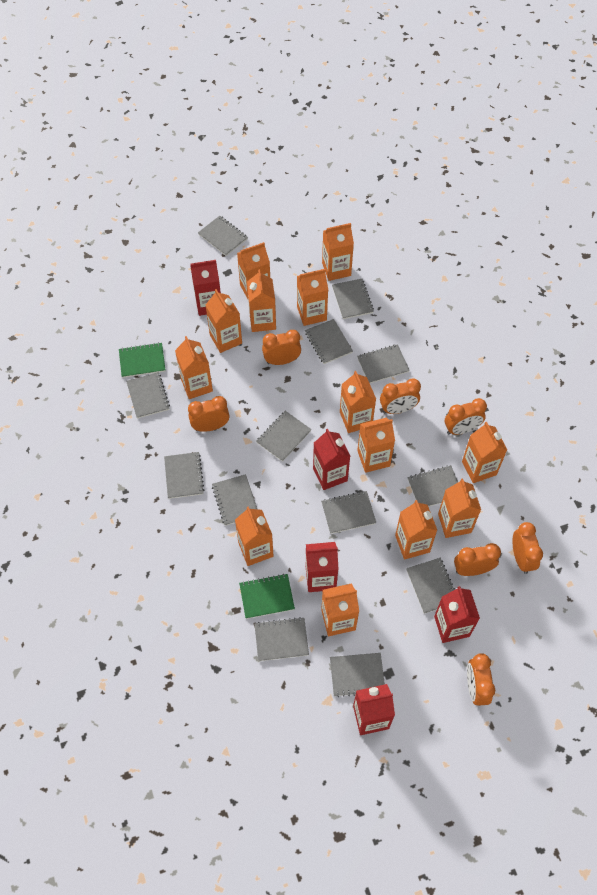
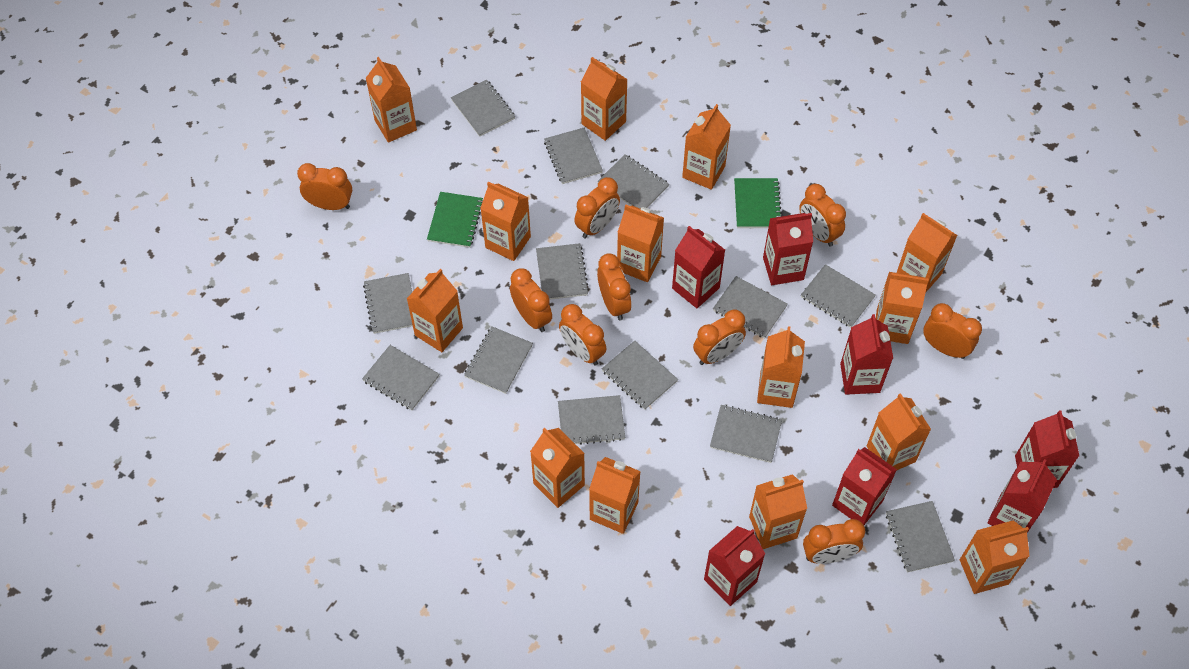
orange carton: 13 -> 14
orange clock: 7 -> 9
red carton: 5 -> 7

